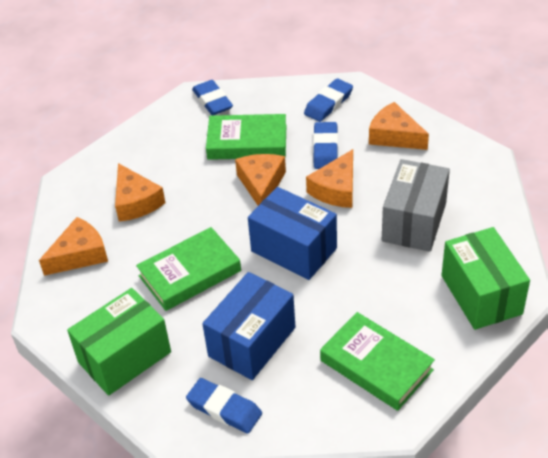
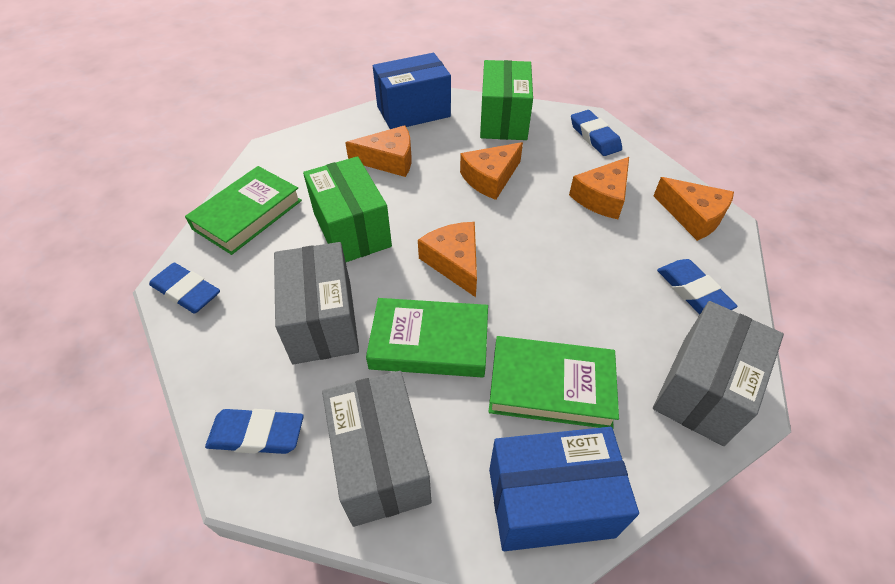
grey box: 1 -> 3

